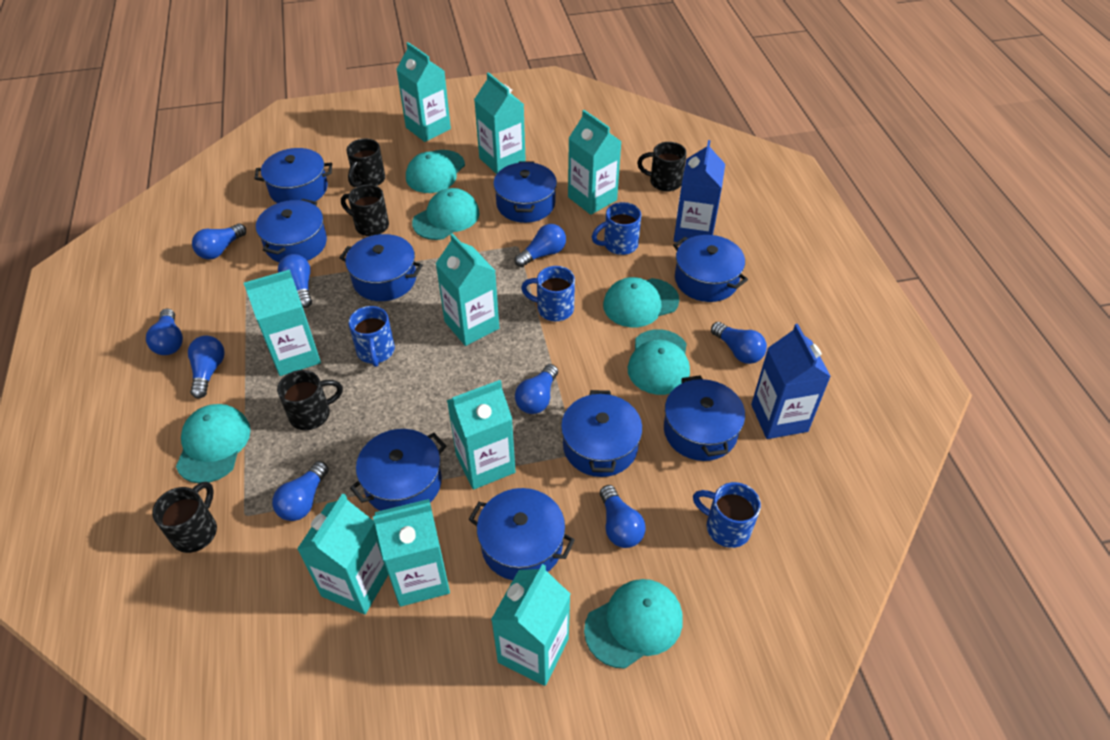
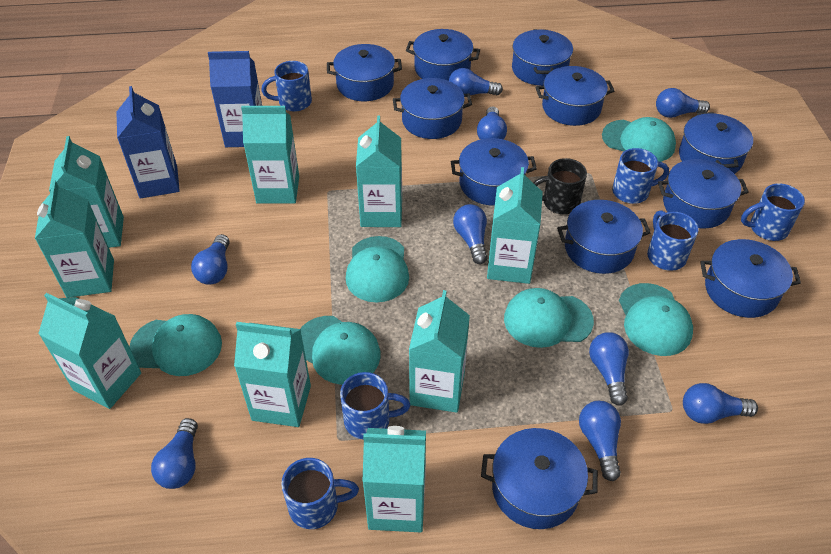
black mug: 5 -> 1
blue mug: 4 -> 6
blue pot: 9 -> 11

